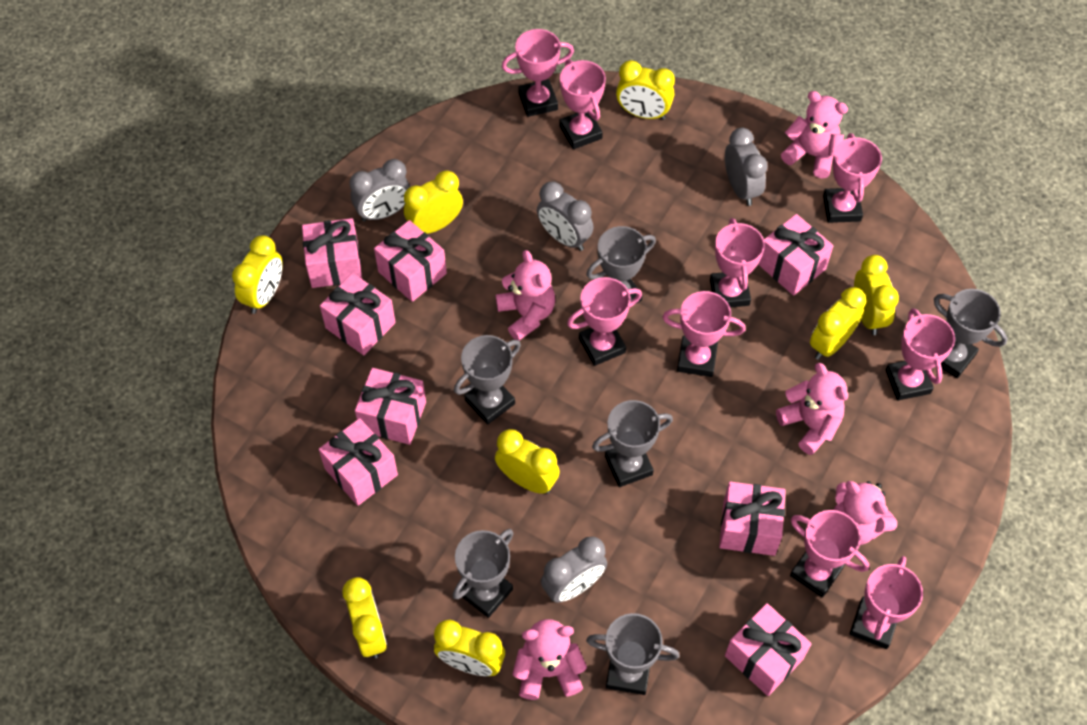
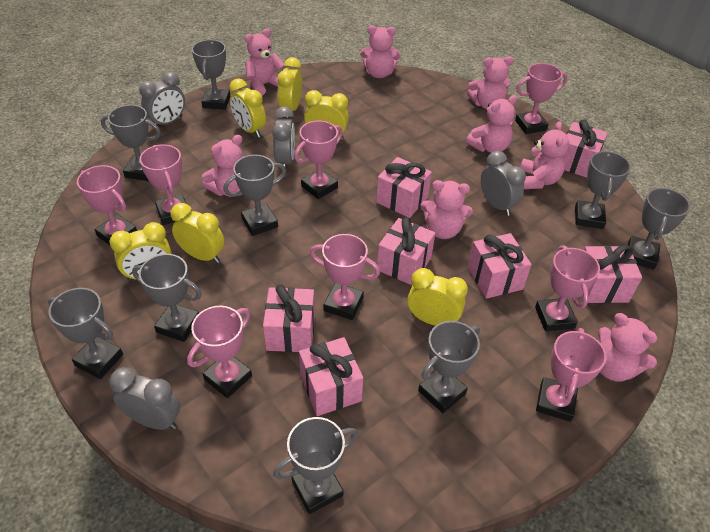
grey trophy: 6 -> 9
pink gift: 8 -> 7
pink teddy bear: 5 -> 8
pink trophy: 9 -> 8
yellow clock: 8 -> 6

